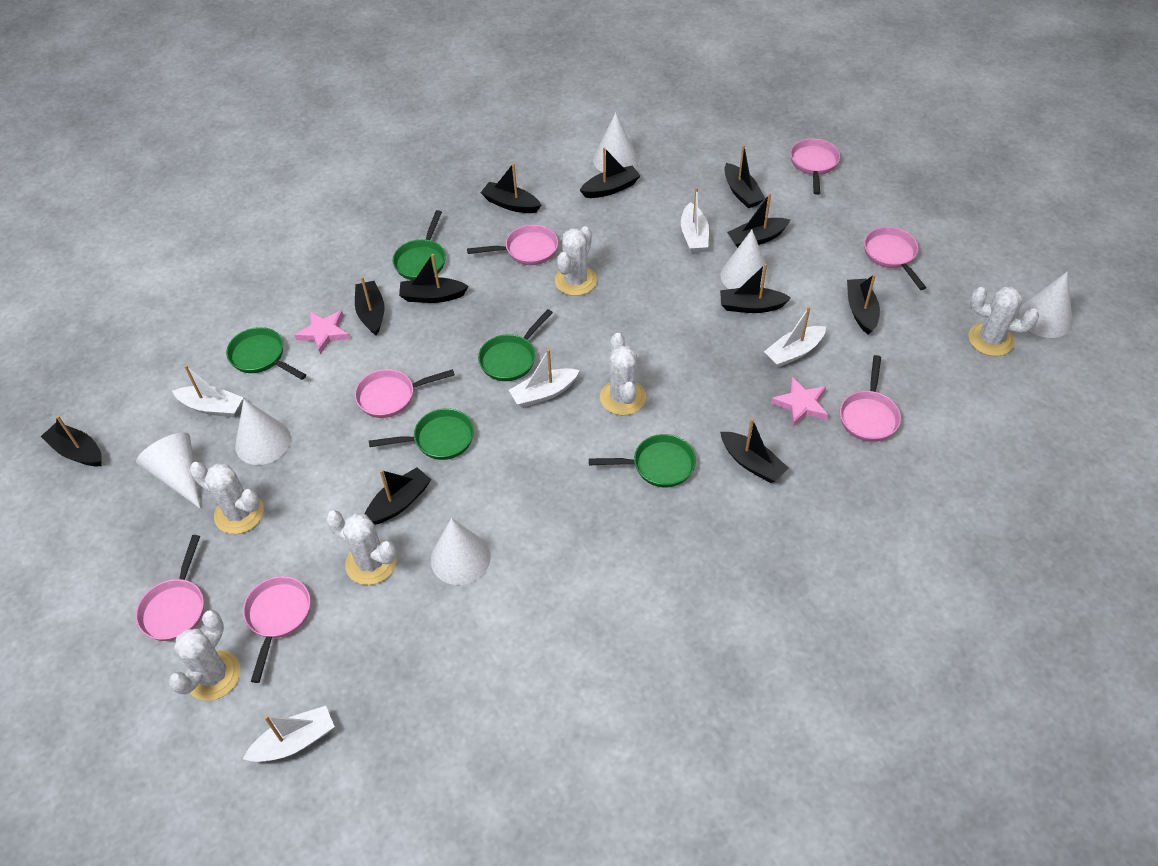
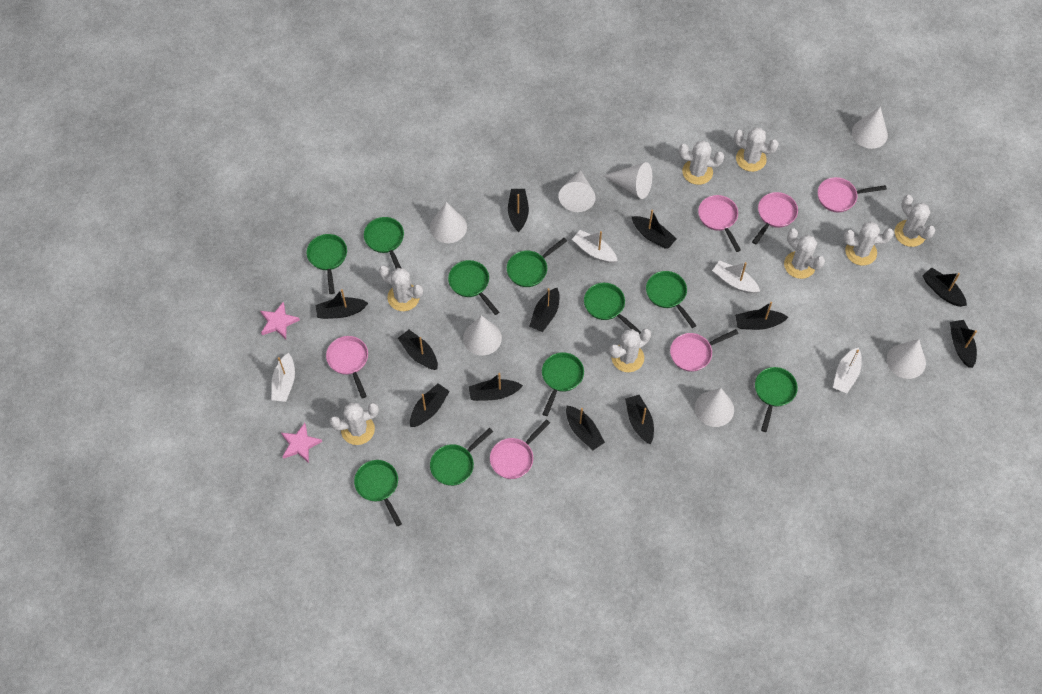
black boat: 11 -> 12
green pan: 5 -> 10
pink pan: 7 -> 6
white boat: 5 -> 4
white cactus: 6 -> 8
white cone: 6 -> 7

